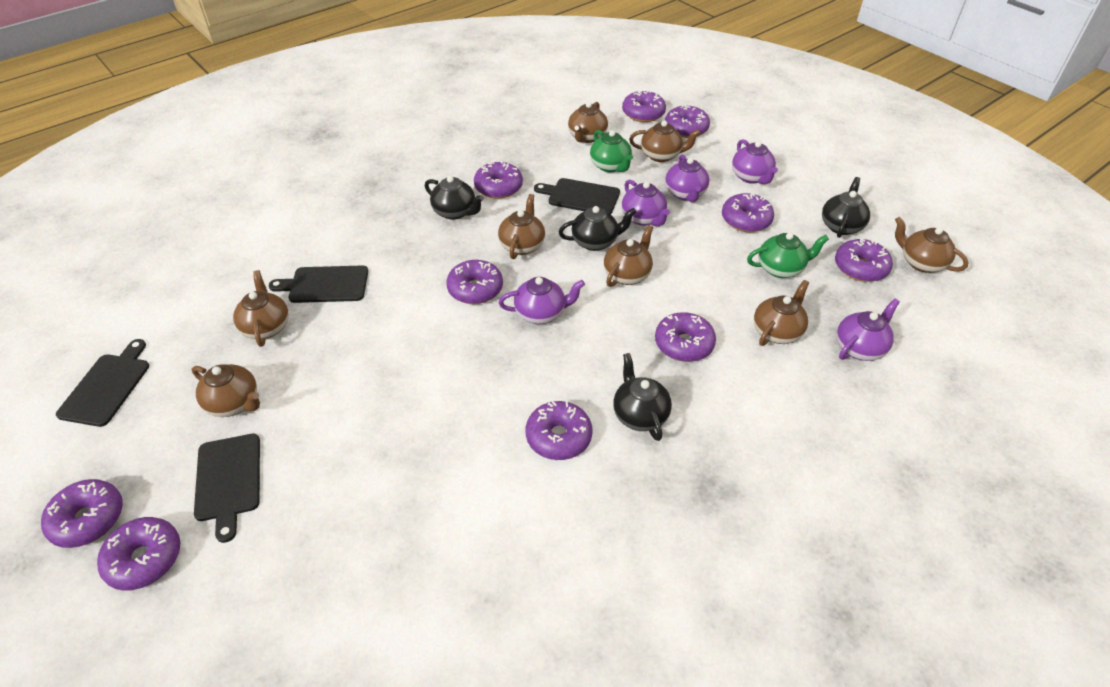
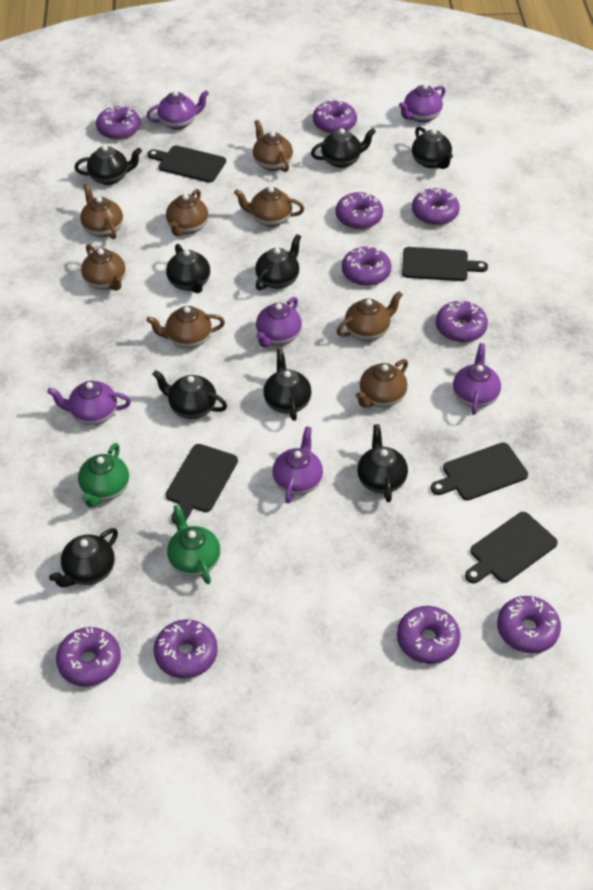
black cutting board: 4 -> 5
black teapot: 4 -> 9
purple teapot: 5 -> 6

